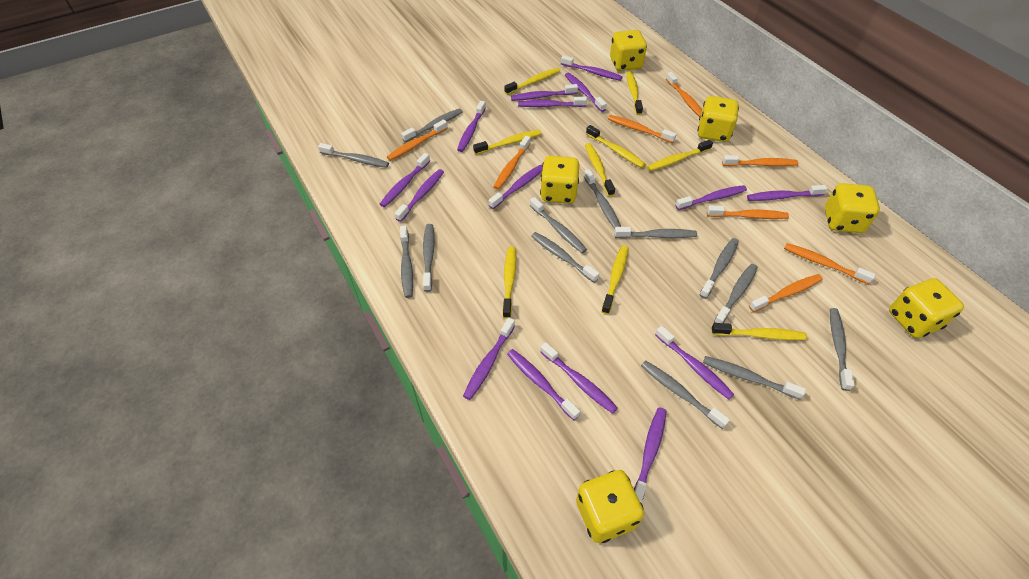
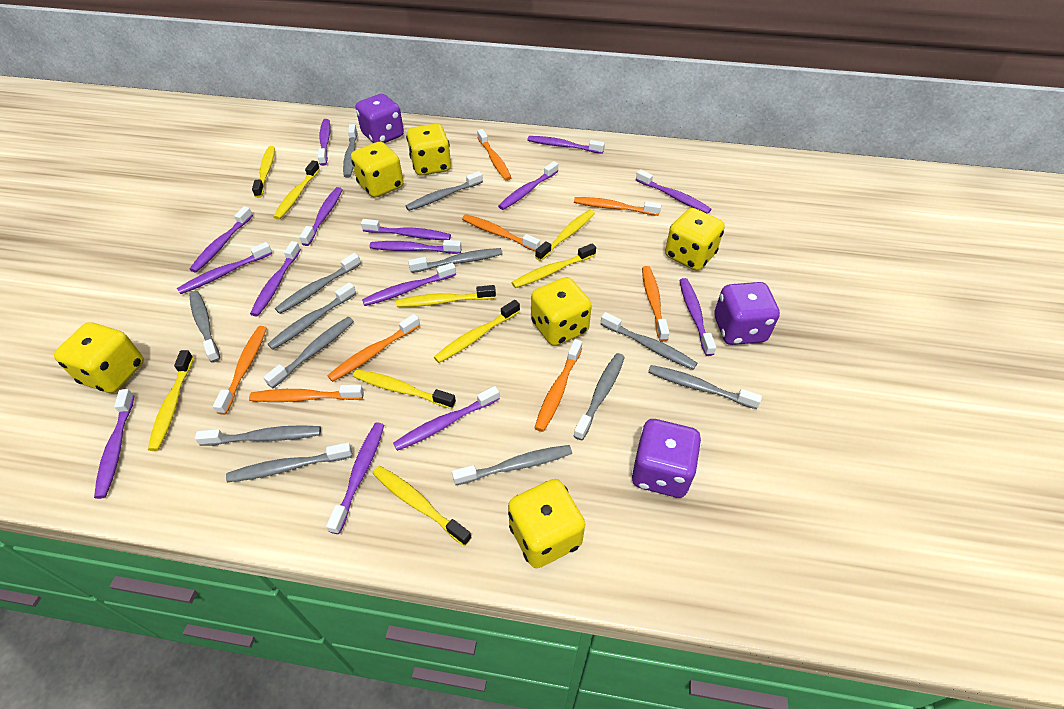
purple dice: 0 -> 3

